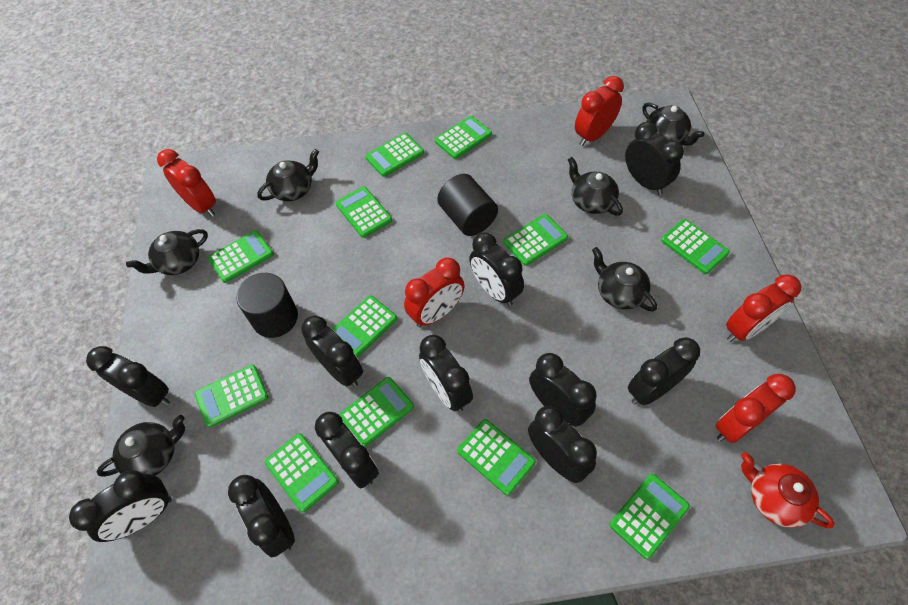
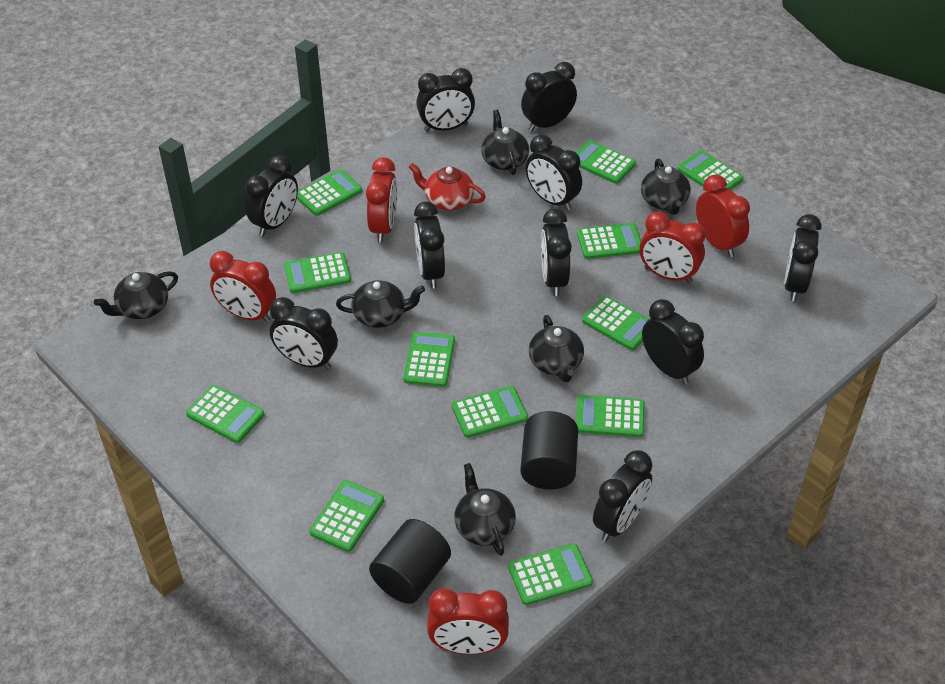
black clock: 11 -> 10

